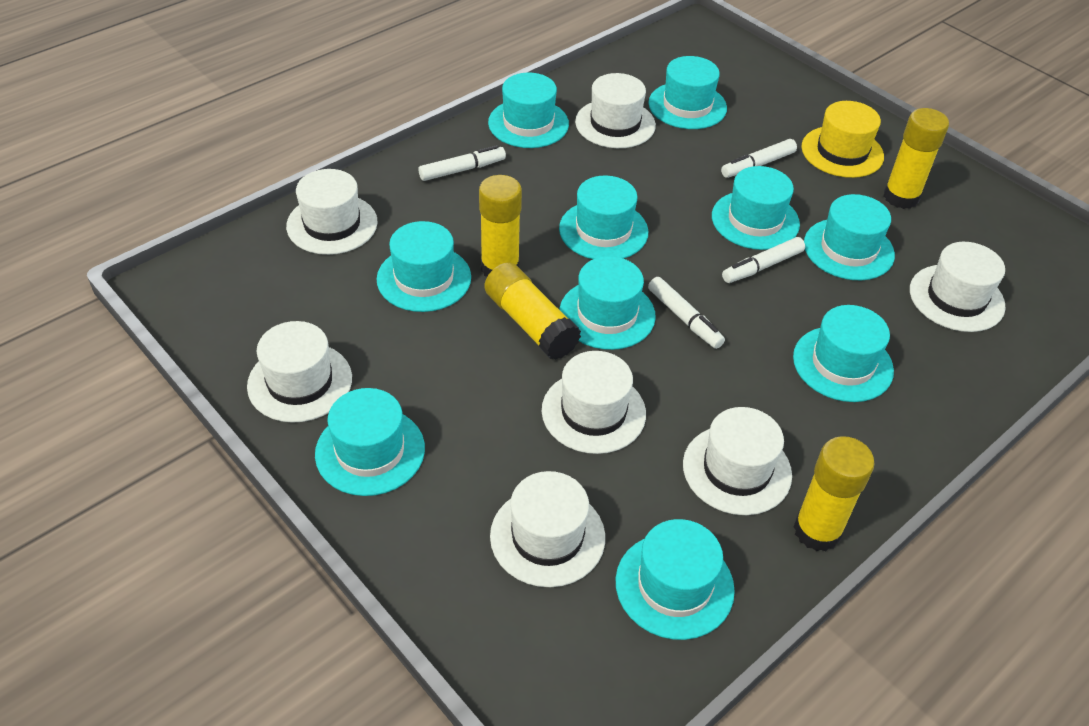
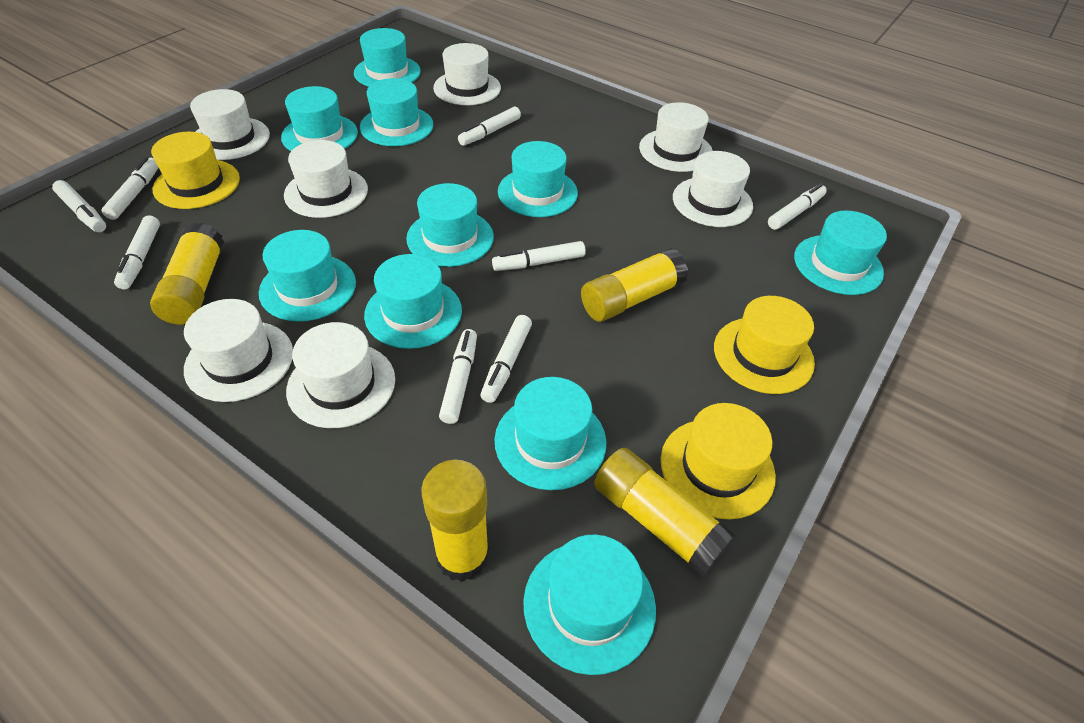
white marker: 4 -> 8
yellow hat: 1 -> 3

